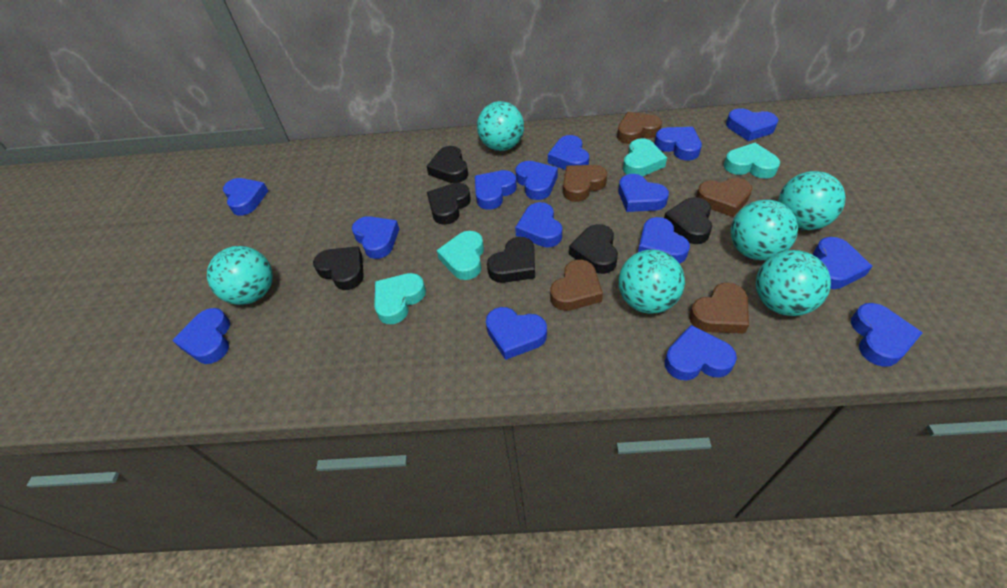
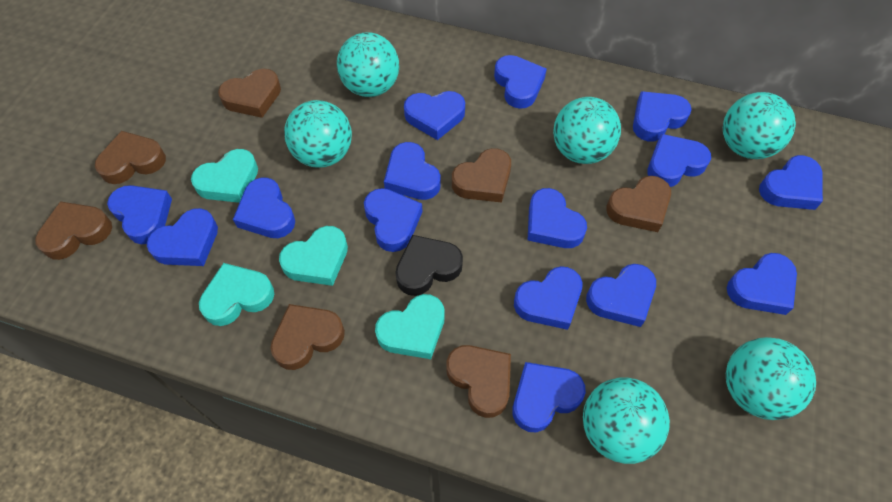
black heart: 6 -> 1
brown heart: 5 -> 7

